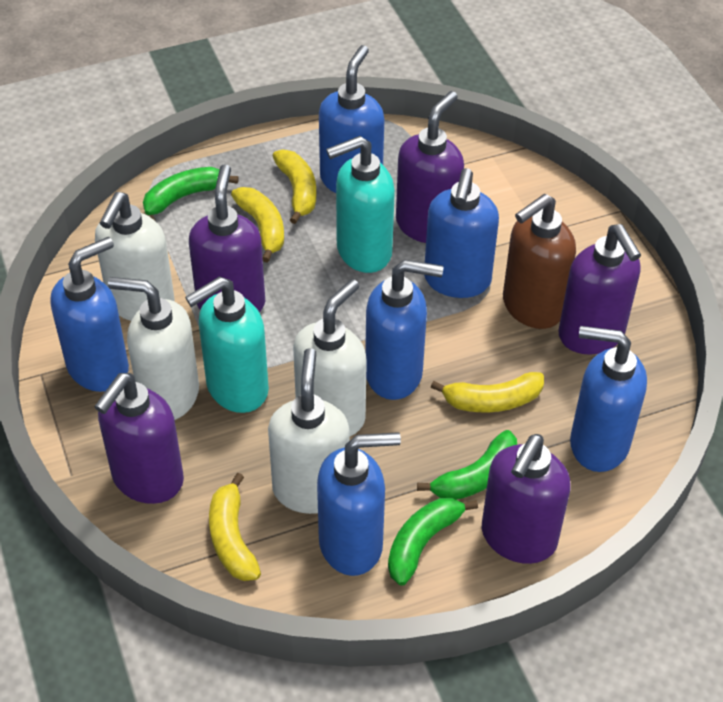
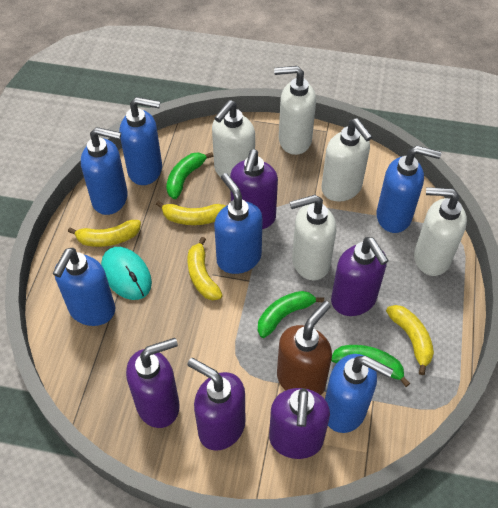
turquoise mouse: 0 -> 1
turquoise soap dispenser: 2 -> 0
white soap dispenser: 4 -> 5

